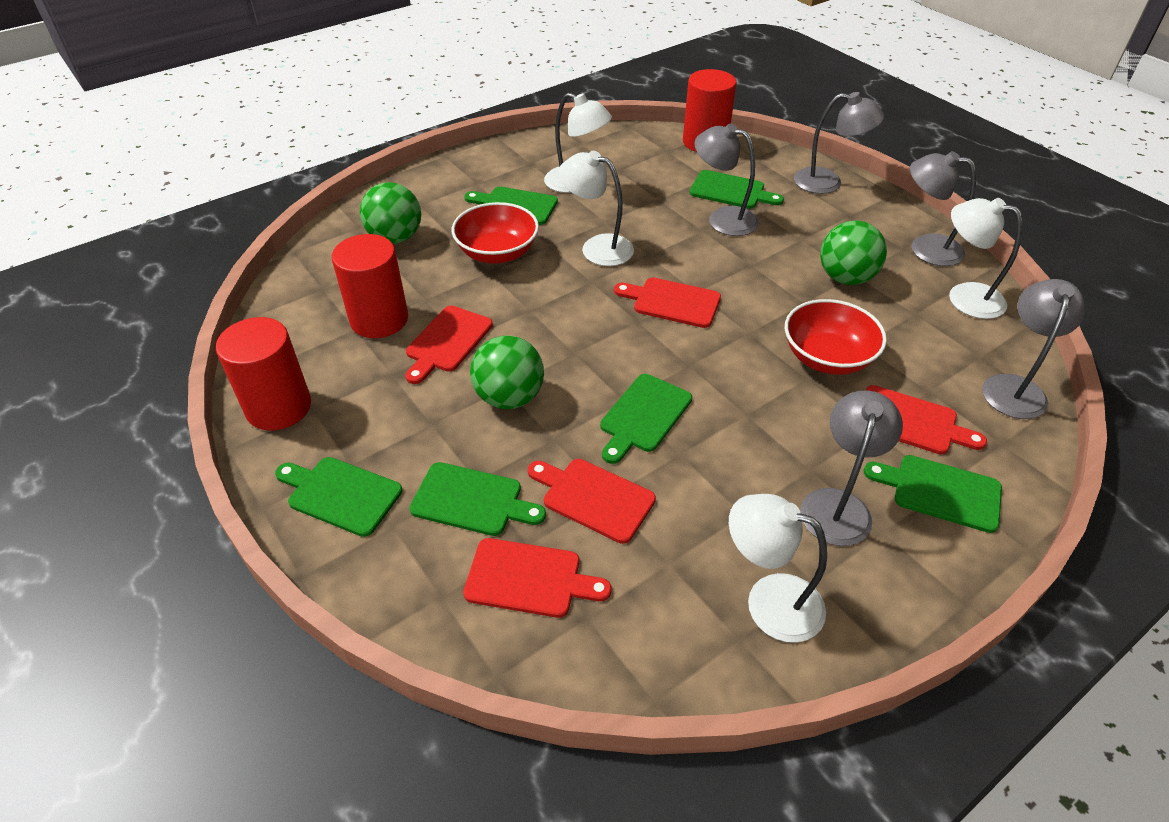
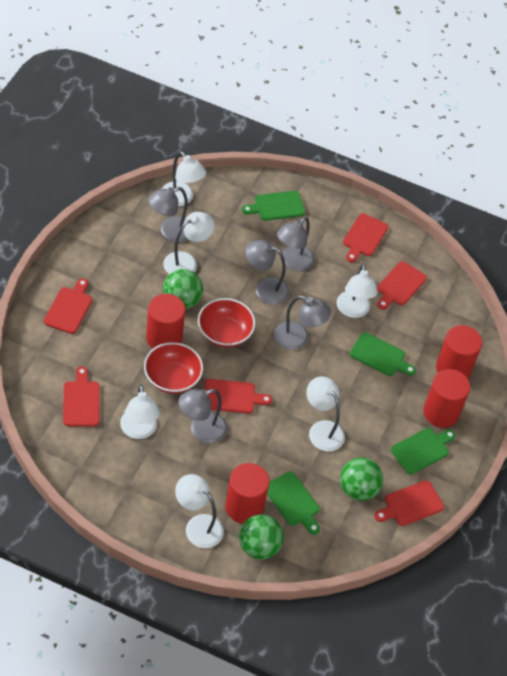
green cutting board: 6 -> 4
red cutting board: 5 -> 6
red cylinder: 3 -> 4
white lamp: 4 -> 6

